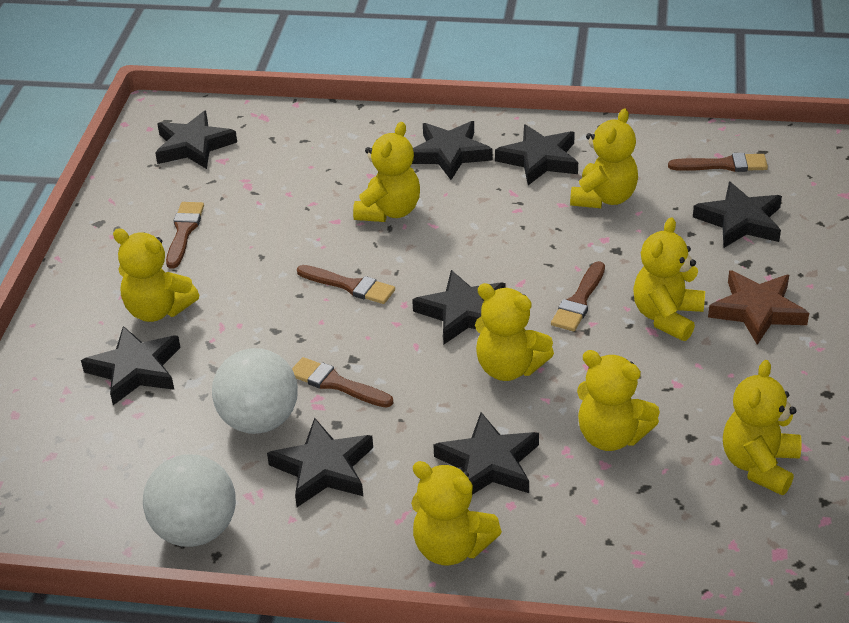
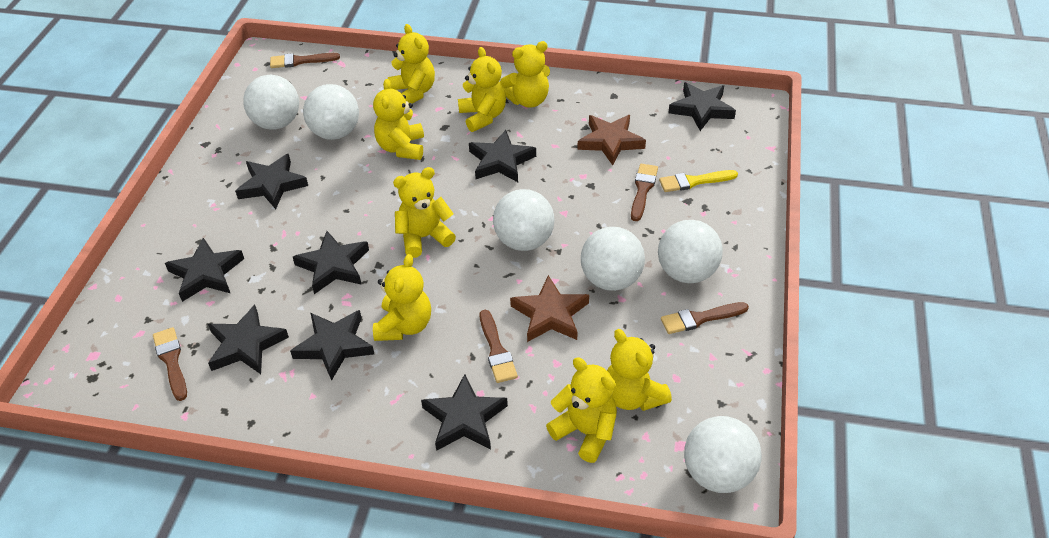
brown star: 1 -> 2
white ball: 2 -> 6
yellow brush: 0 -> 1

